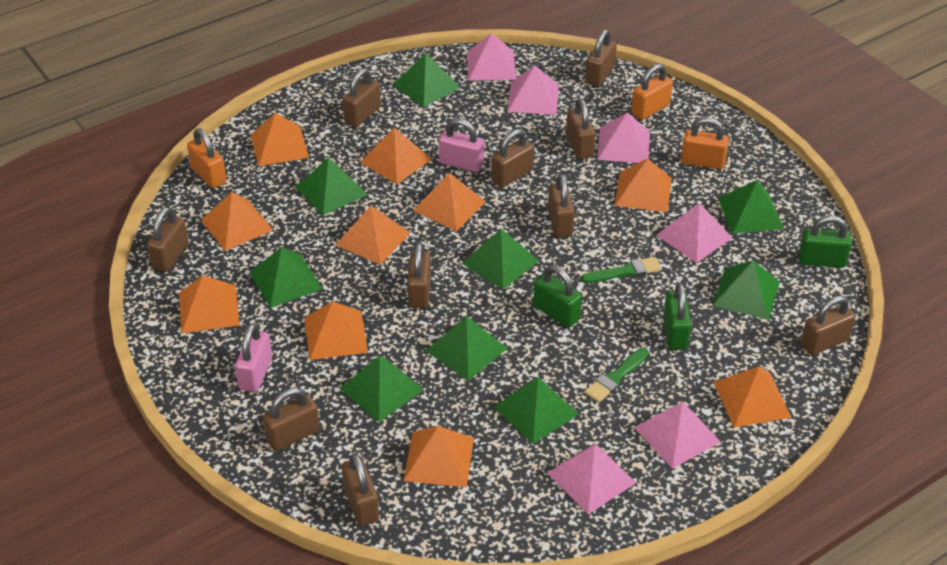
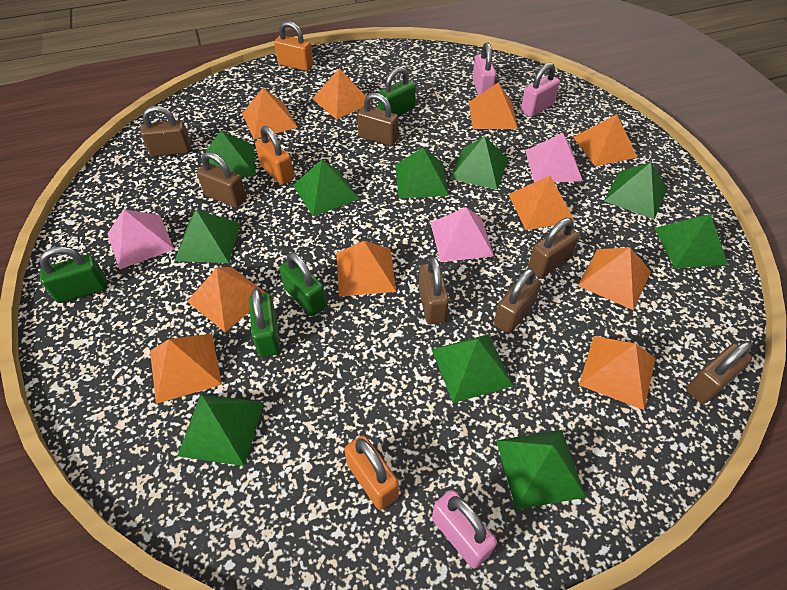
brown padlock: 10 -> 7
green brush: 2 -> 0
green padlock: 3 -> 4
green pyramid: 9 -> 10
pink padlock: 2 -> 3
pink pyramid: 6 -> 3

